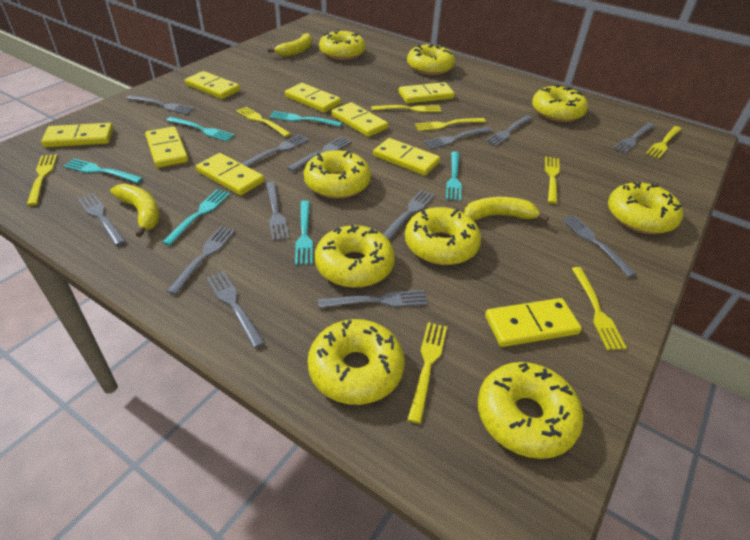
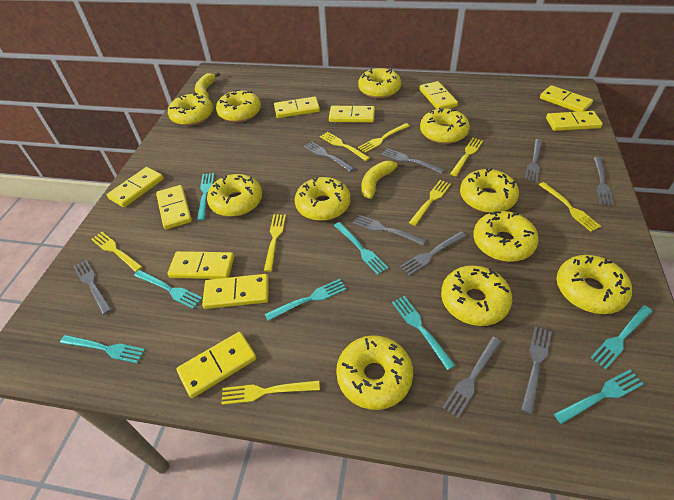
grey fork: 13 -> 9
turquoise fork: 6 -> 8
yellow banana: 3 -> 2
yellow domino: 9 -> 10
yellow donut: 9 -> 11

